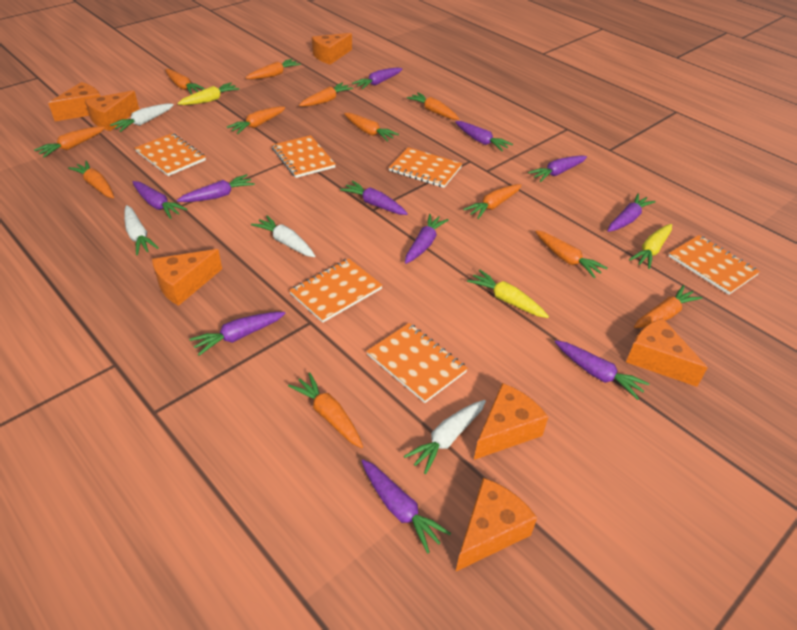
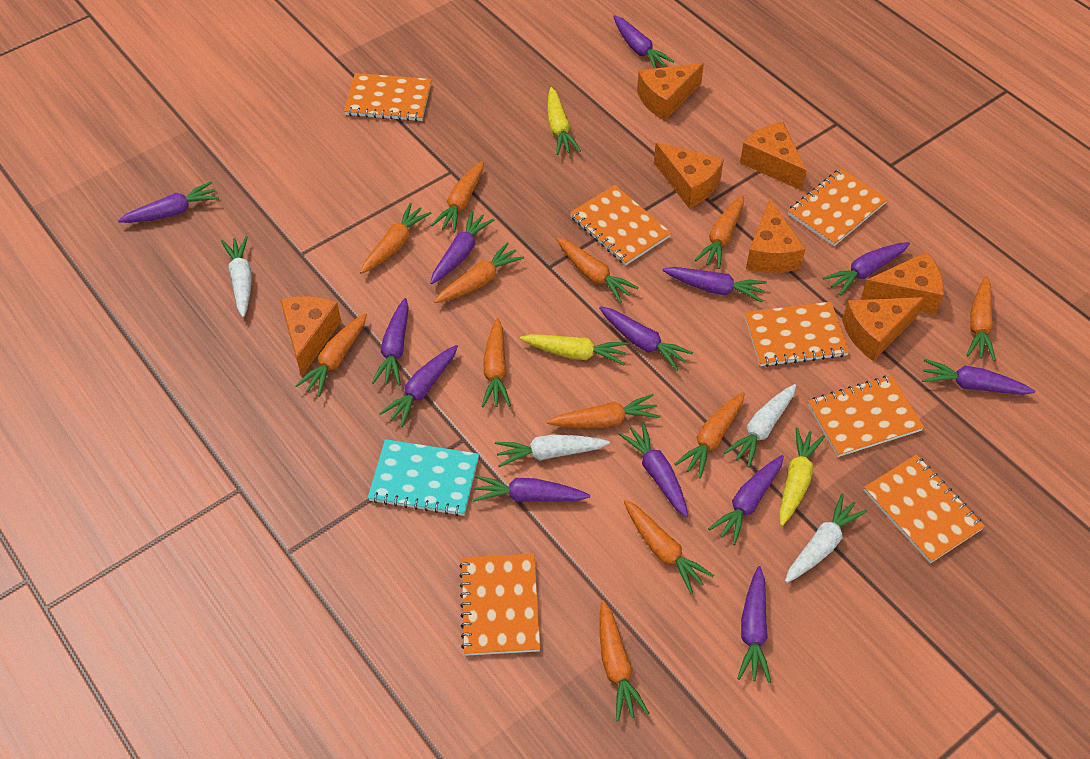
orange notebook: 6 -> 7
purple carrot: 11 -> 13
turquoise notebook: 0 -> 1

